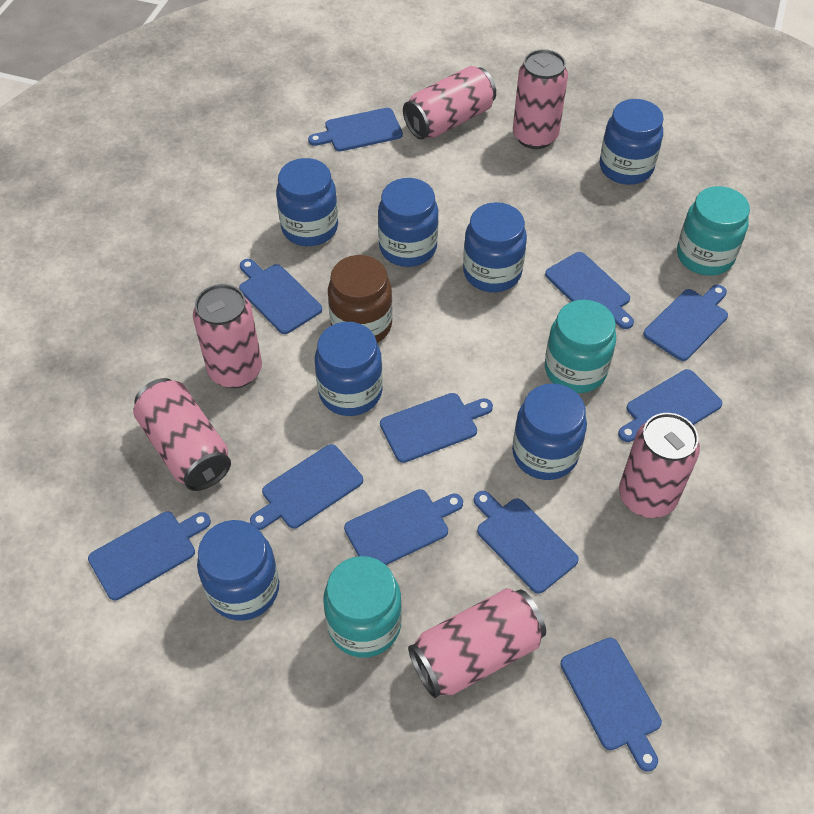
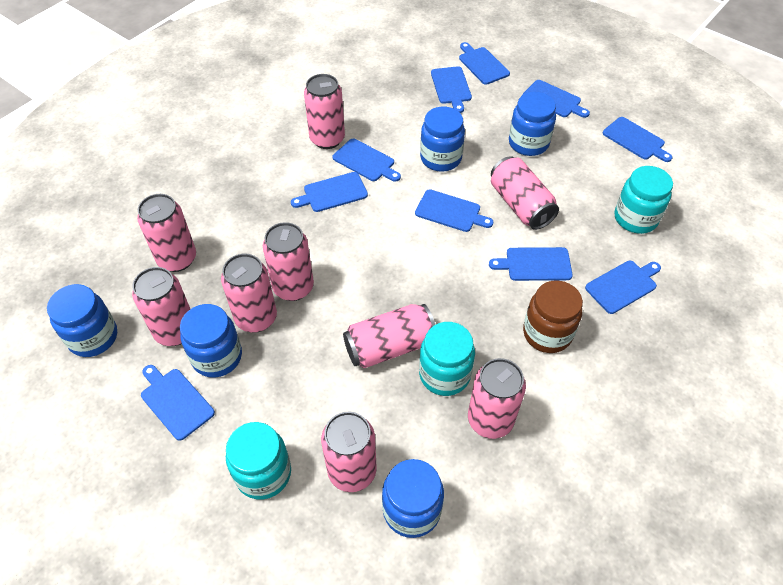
blue cutting board: 11 -> 10
blue jar: 7 -> 5
pink can: 6 -> 9

